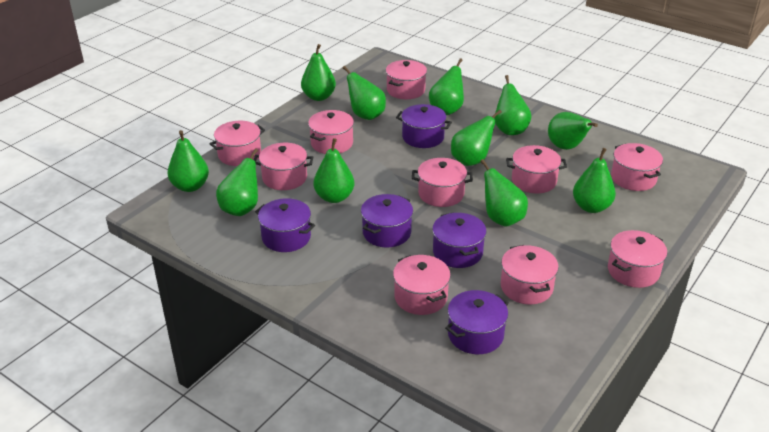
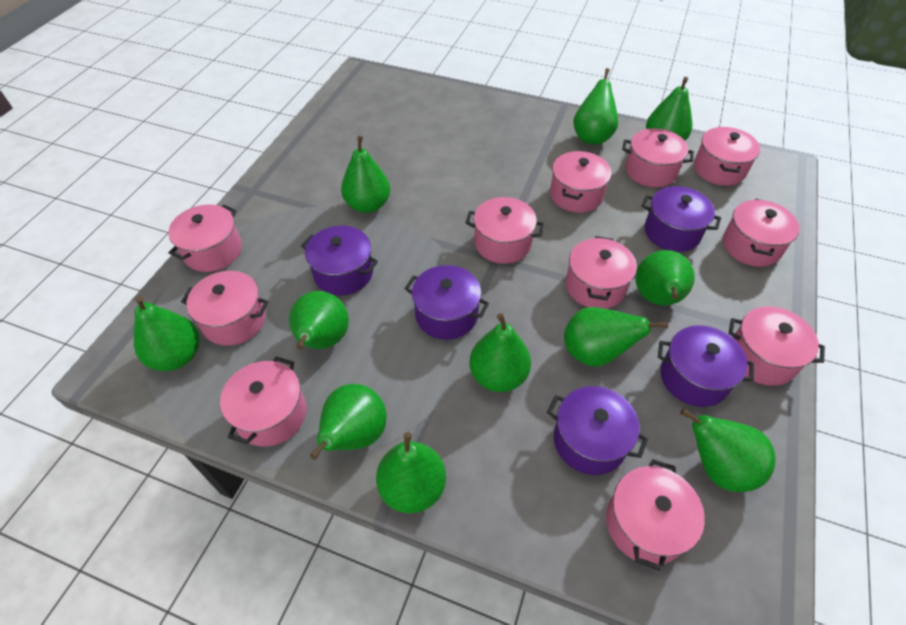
pink pot: 10 -> 11

